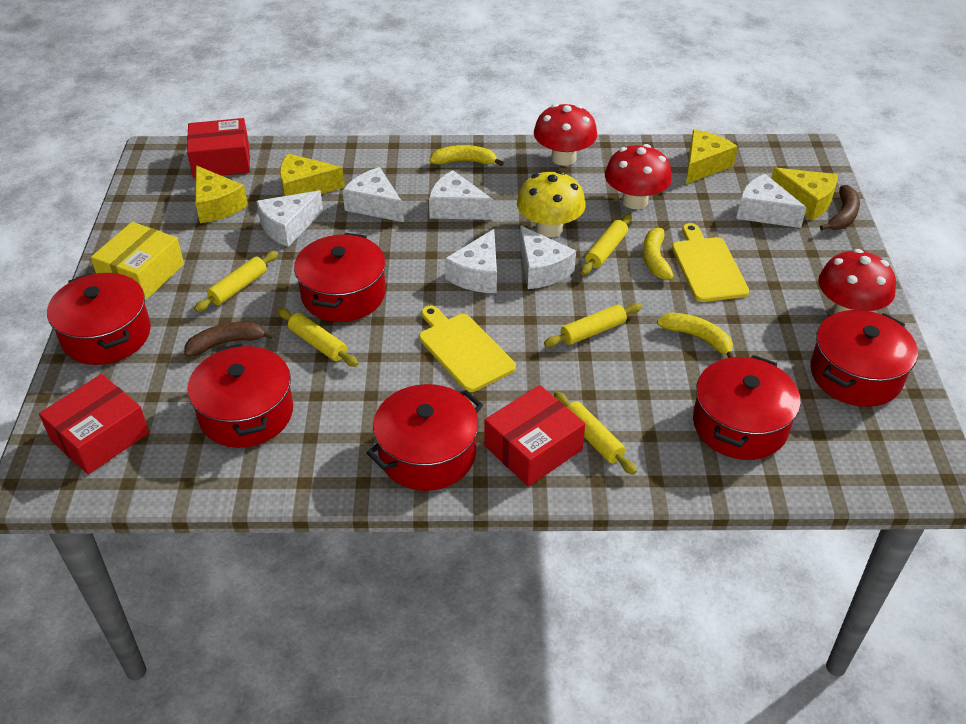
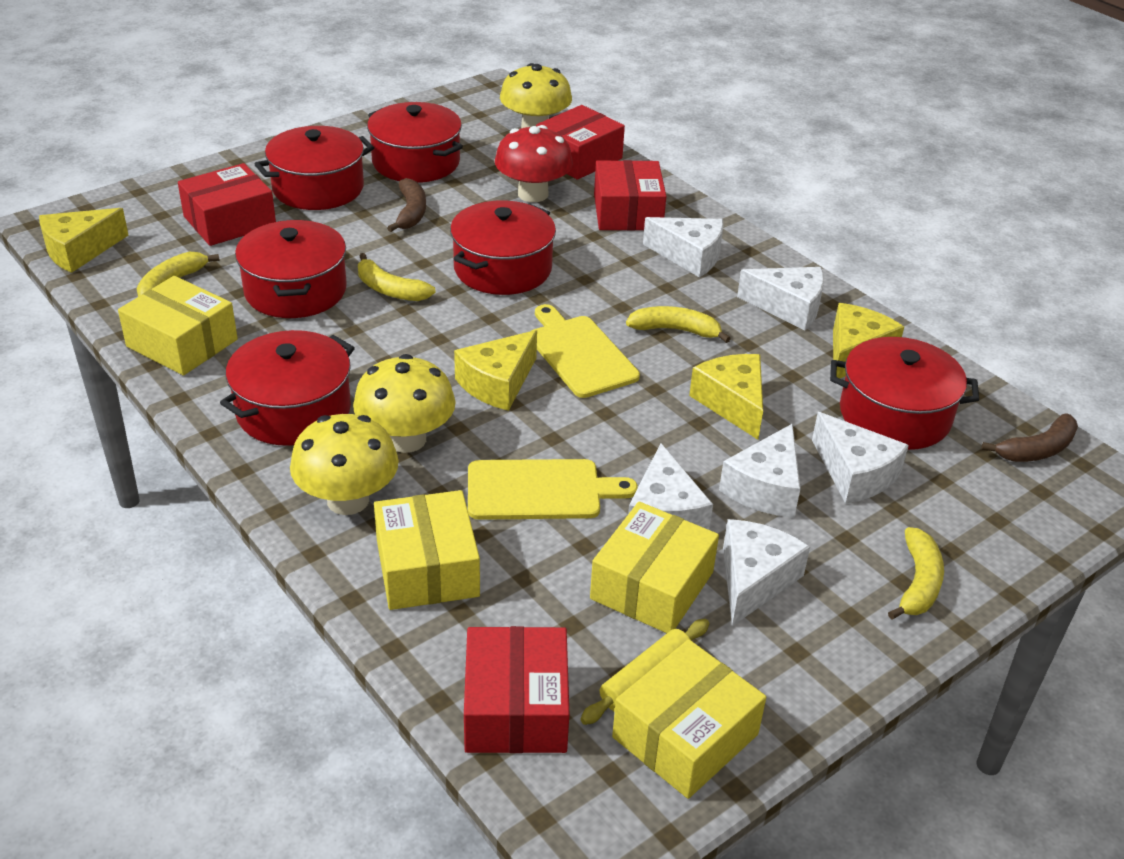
red box: 3 -> 4
red mushroom: 3 -> 1
yellow banana: 3 -> 4
yellow box: 1 -> 4
yellow mushroom: 1 -> 3
yellow rolling pin: 5 -> 1

